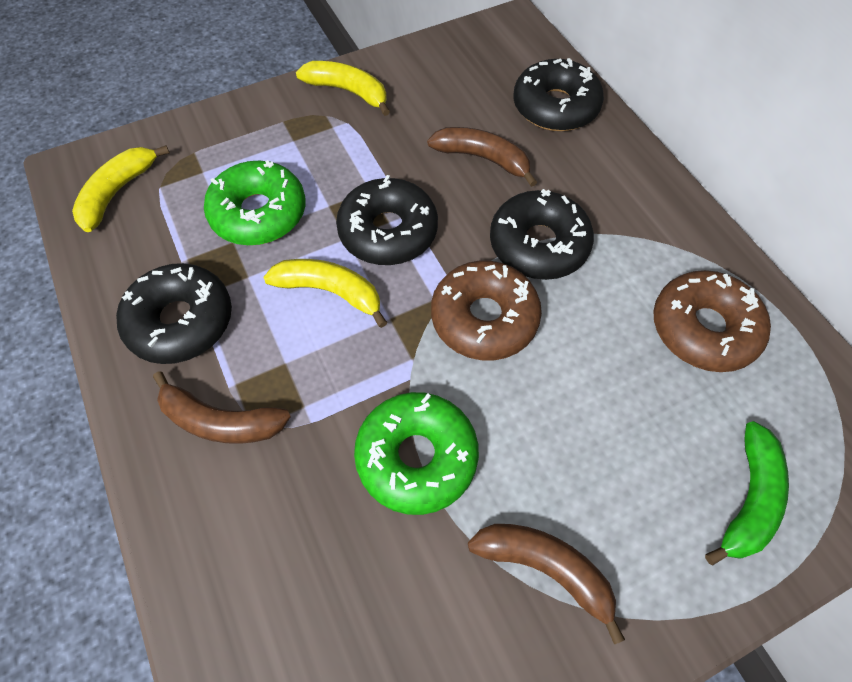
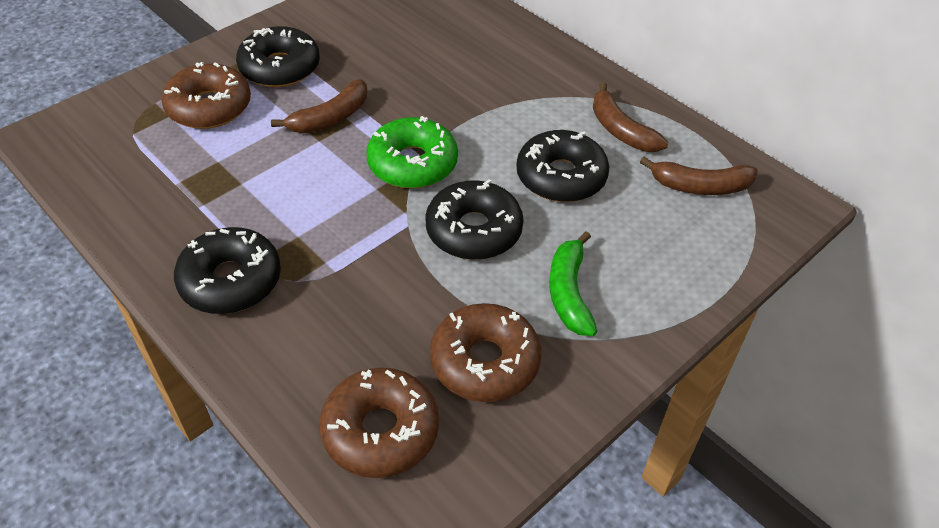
brown donut: 2 -> 3
green donut: 2 -> 1
yellow banana: 3 -> 0

